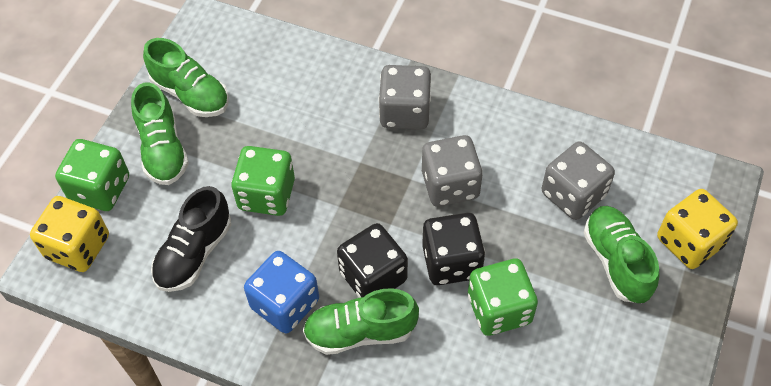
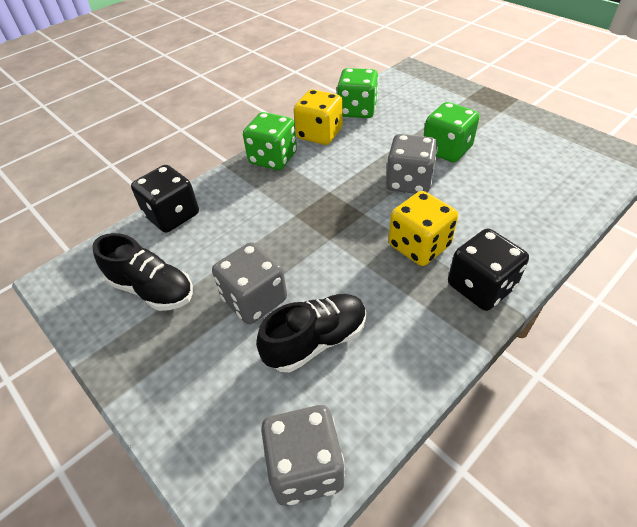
black shoe: 1 -> 2
blue dice: 1 -> 0
green shoe: 4 -> 0

